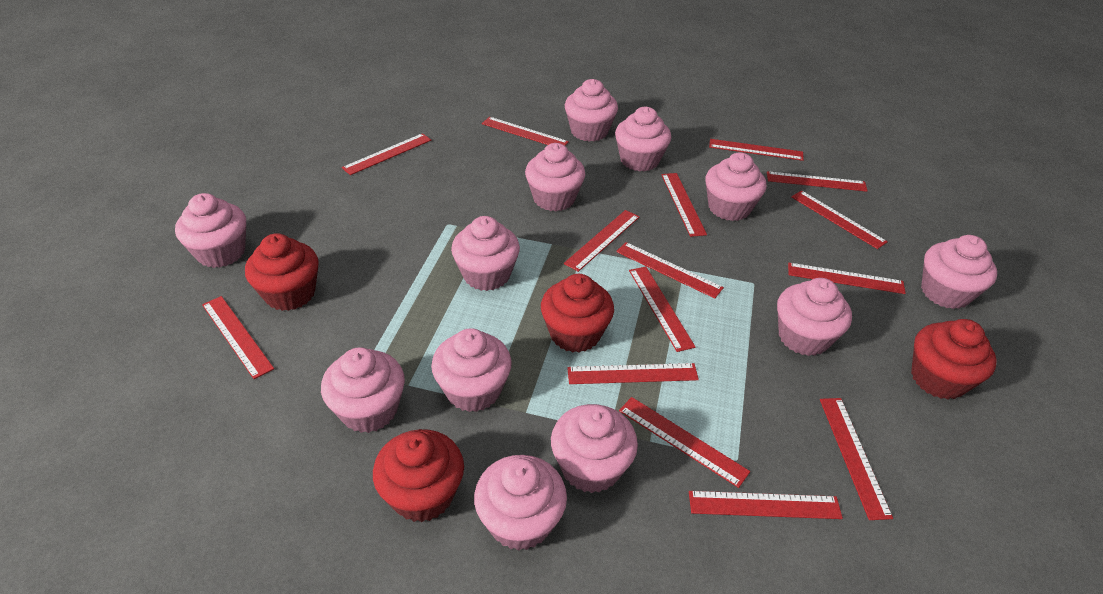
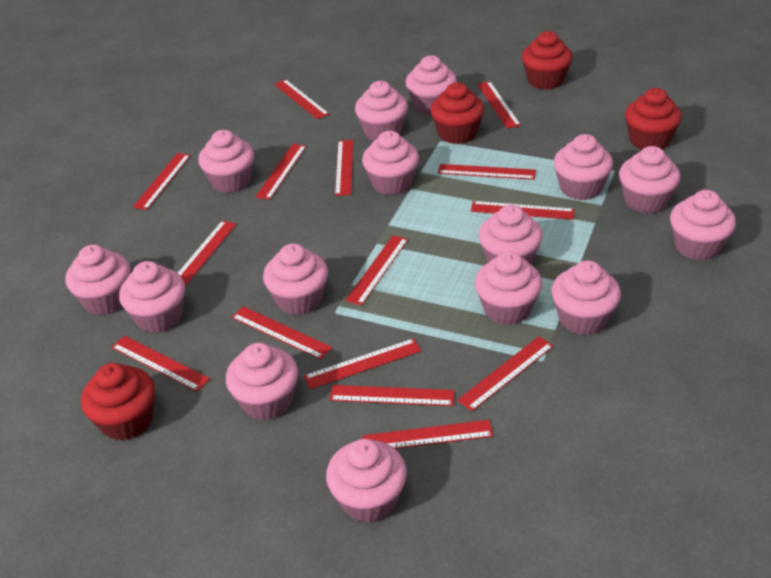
pink cupcake: 12 -> 15

